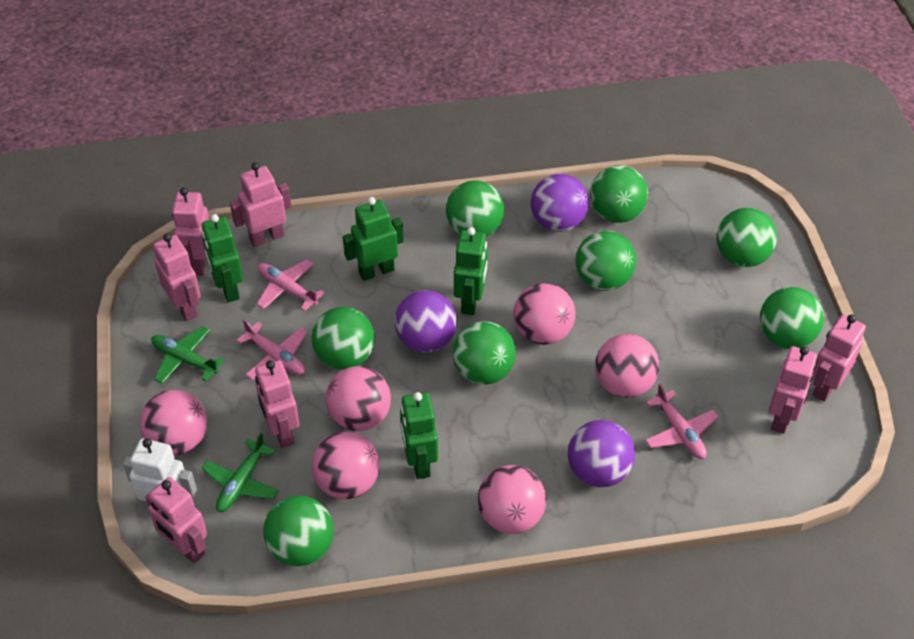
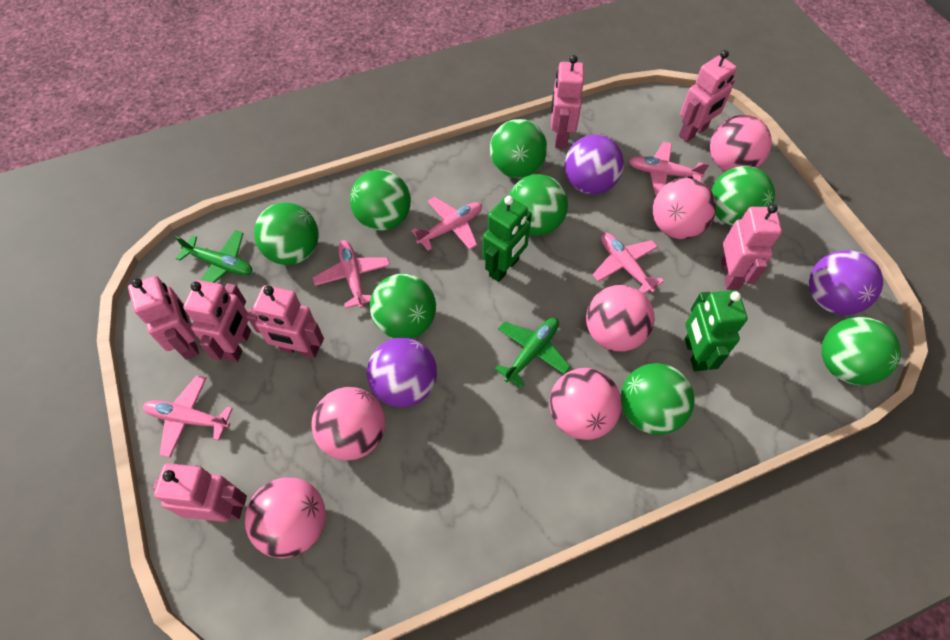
green robot: 4 -> 2
pink plane: 3 -> 5
white robot: 1 -> 0

